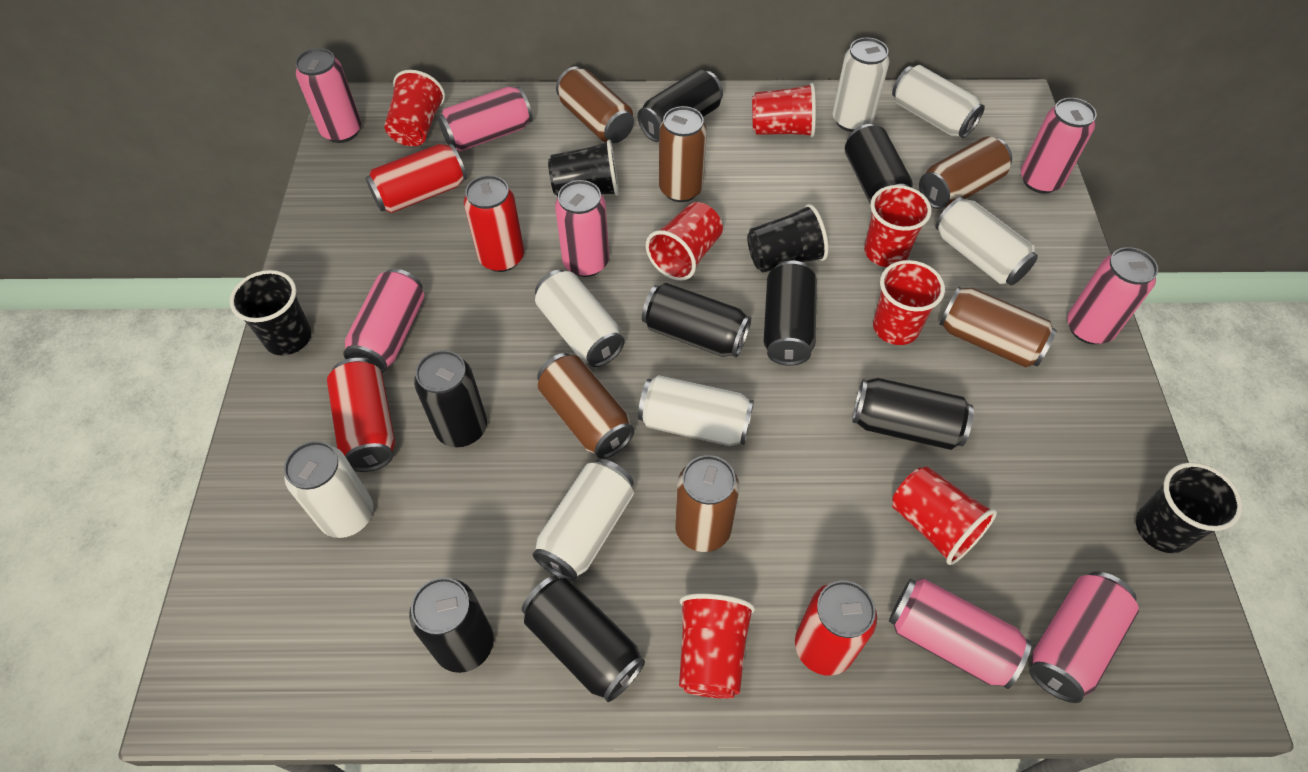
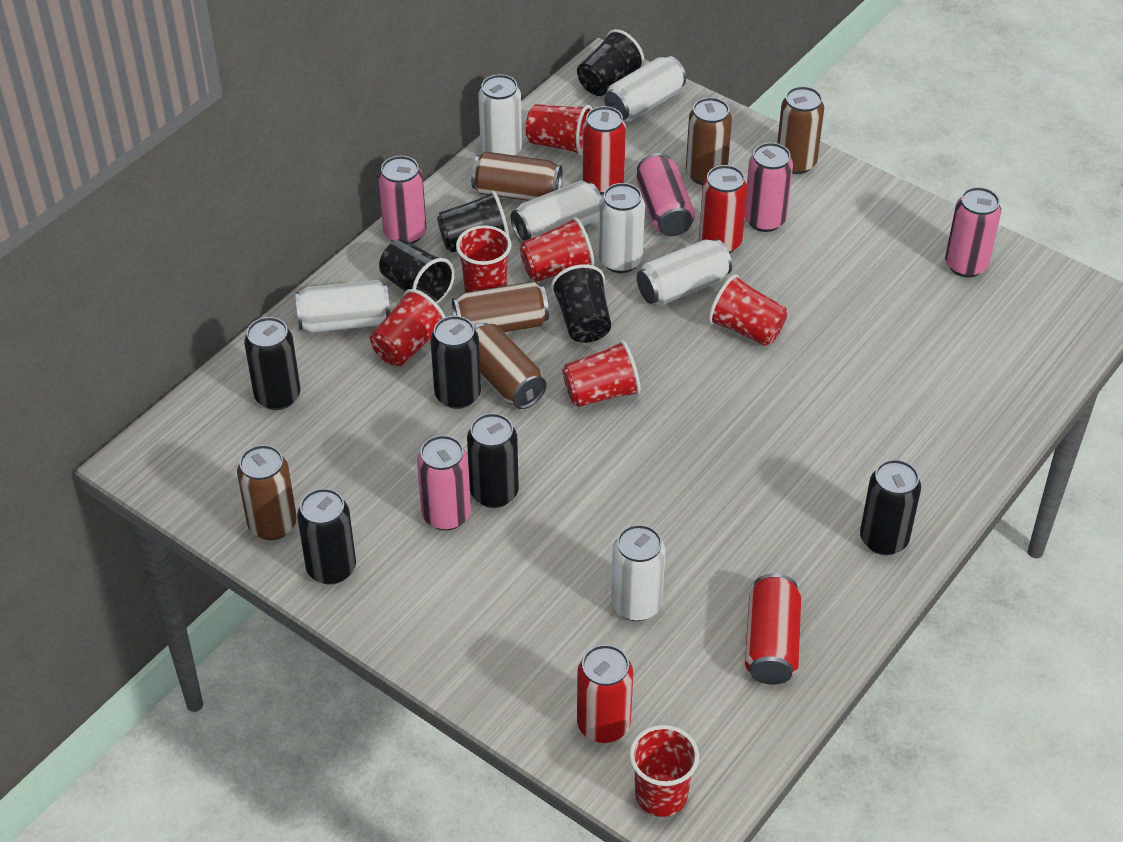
black can: 8 -> 5
pink can: 8 -> 5

